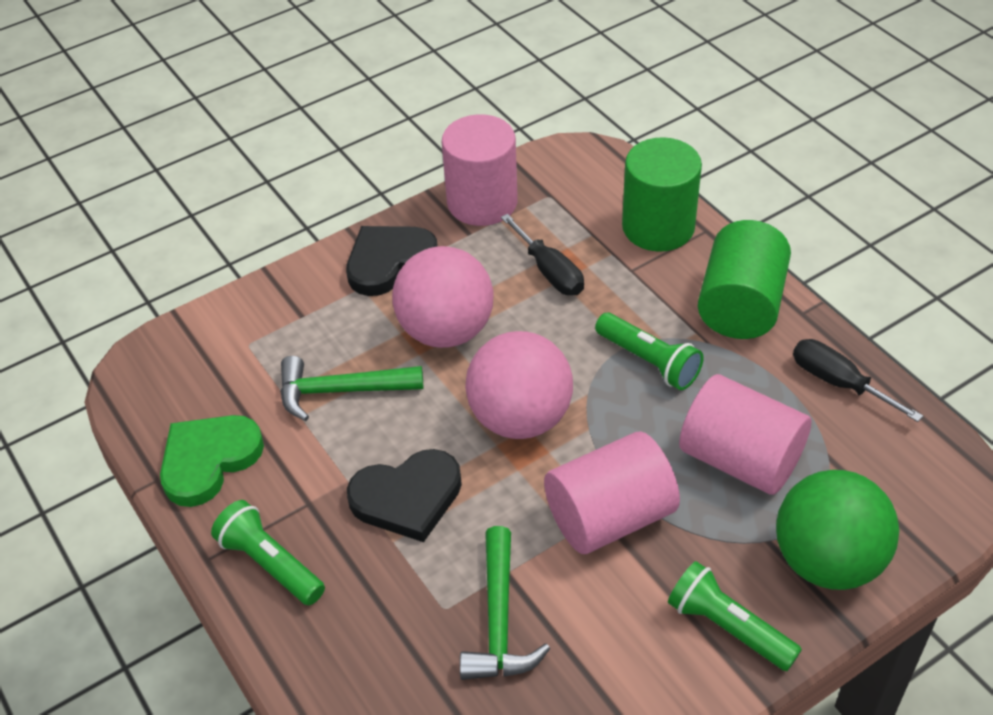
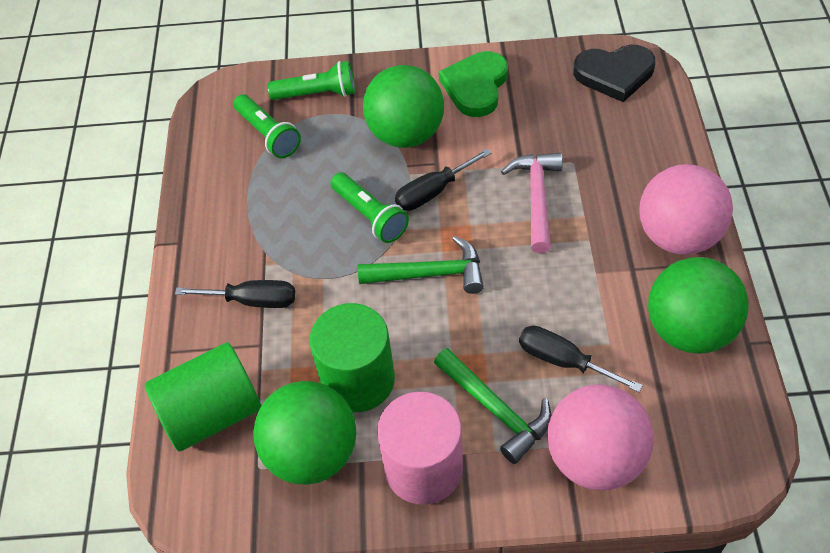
black heart: 2 -> 1
black screwdriver: 2 -> 3
green ball: 1 -> 3
pink cylinder: 3 -> 1
pink hammer: 0 -> 1

